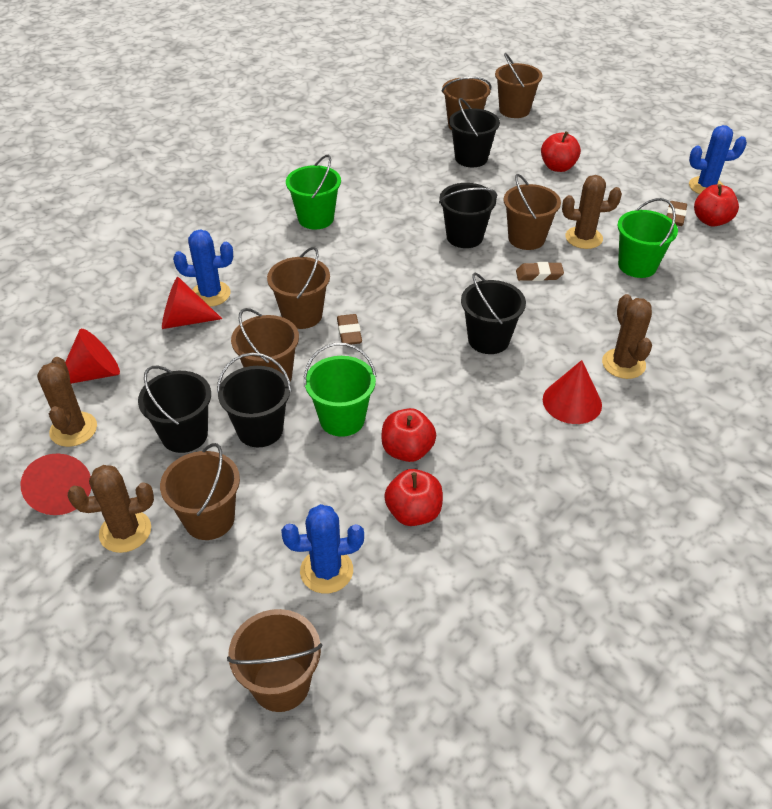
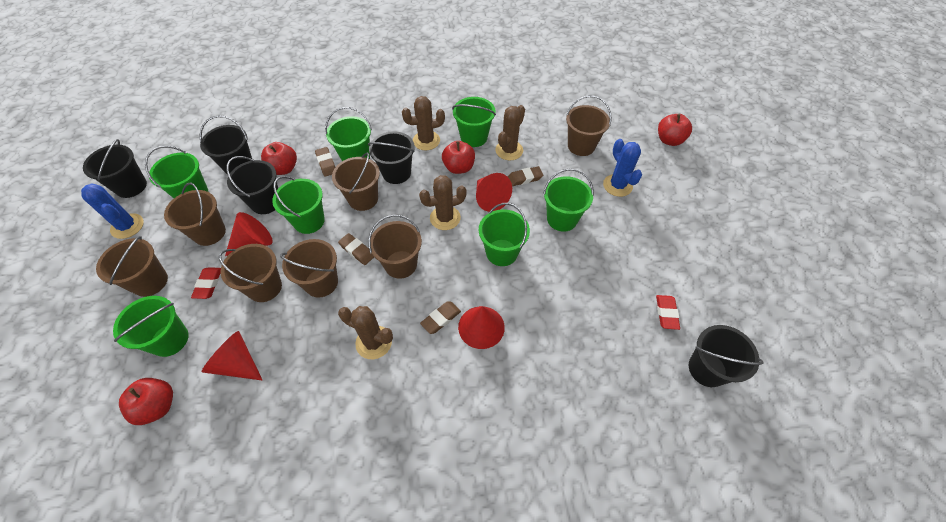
blue cactus: 3 -> 2
brown eraser: 3 -> 4
green bucket: 3 -> 7
red eraser: 0 -> 2

